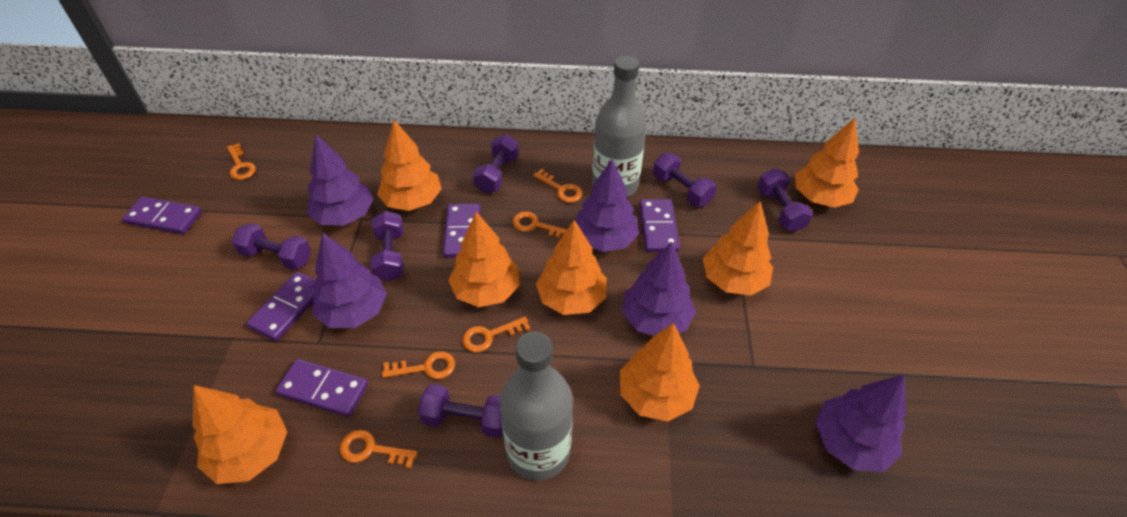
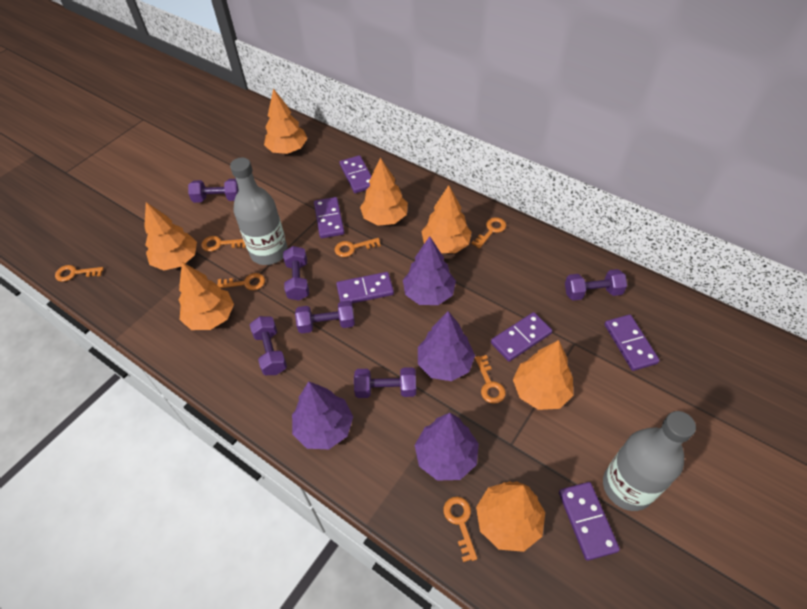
orange key: 6 -> 7
purple domino: 5 -> 6
purple tree: 5 -> 4

